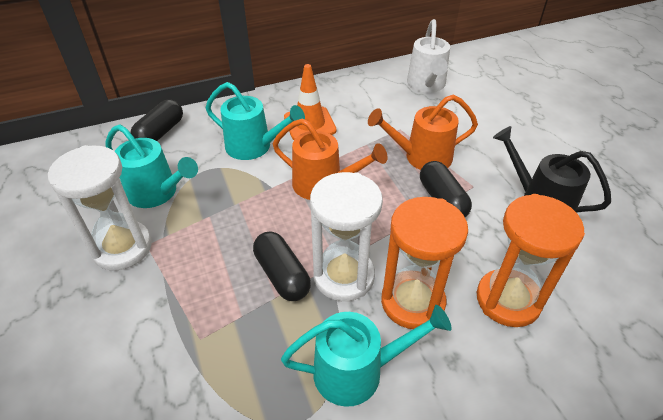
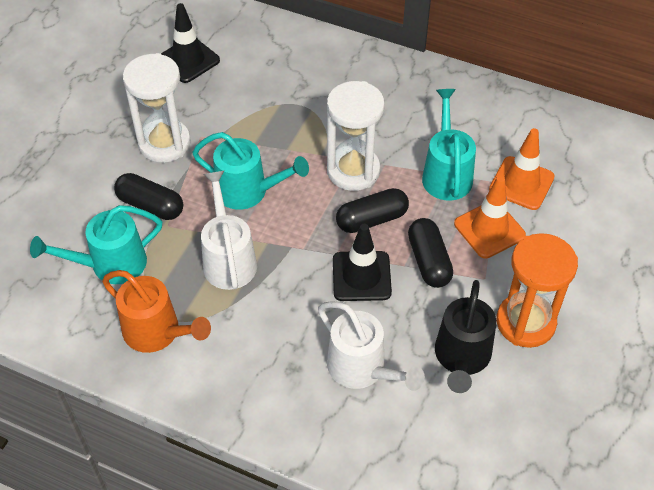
black traffic cone: 0 -> 2
orange hourglass: 2 -> 1
orange traffic cone: 1 -> 2
orange watering can: 2 -> 1
white watering can: 1 -> 2

